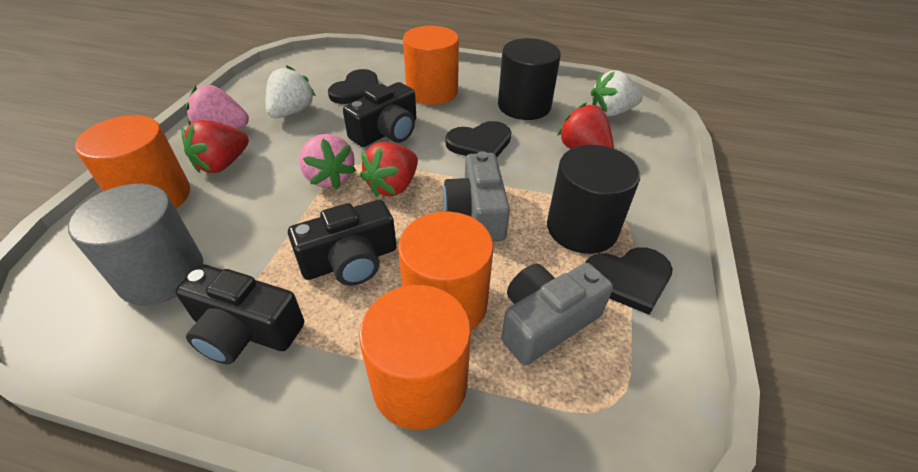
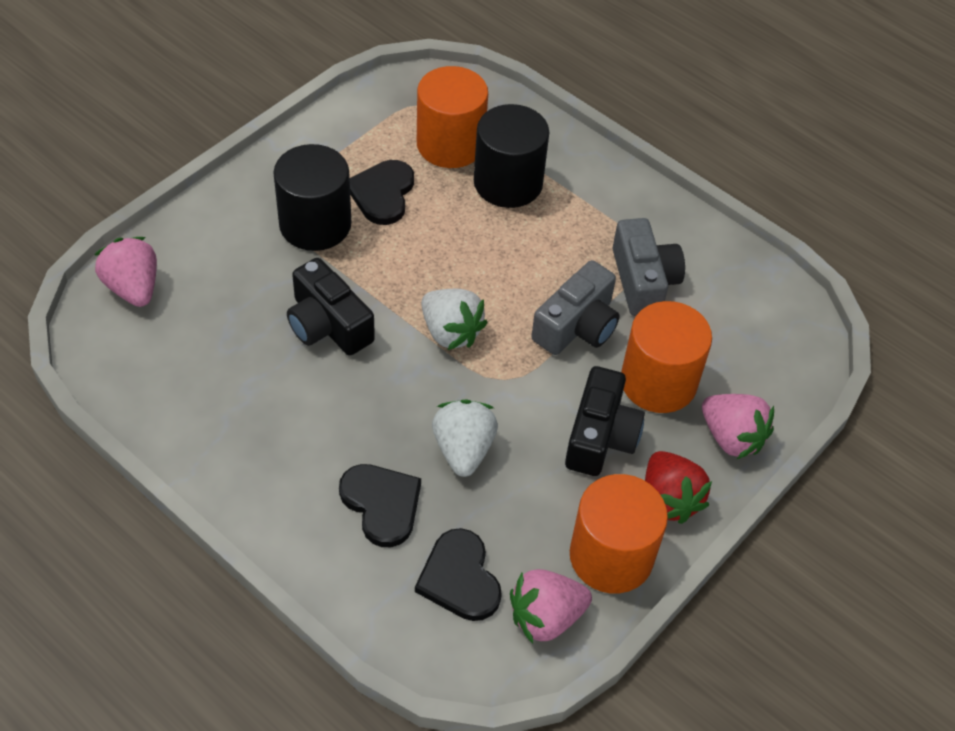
black camera: 3 -> 2
grey cylinder: 1 -> 0
orange cylinder: 4 -> 3
pink strawberry: 2 -> 3
red strawberry: 3 -> 1

